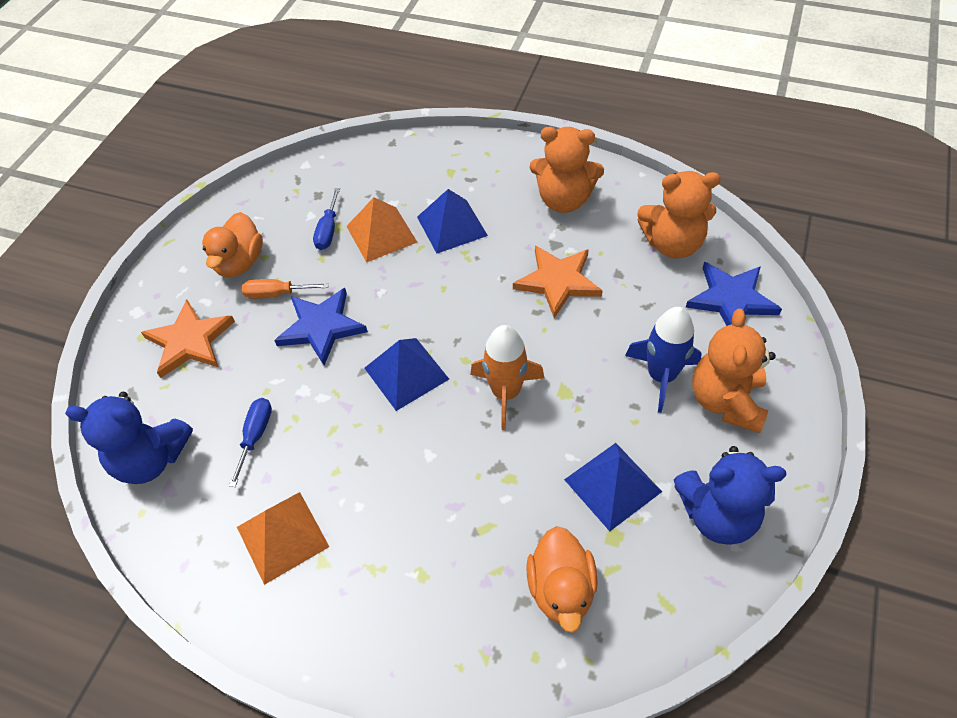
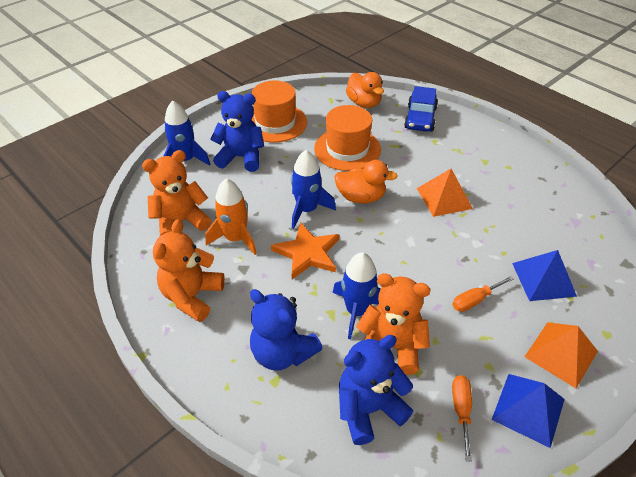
blue car: 0 -> 1
blue pyramid: 3 -> 2
blue rocket: 1 -> 3
blue screwdriver: 2 -> 0
blue star: 2 -> 0
blue teddy bear: 2 -> 3
orange hat: 0 -> 2
orange screwdriver: 1 -> 2
orange star: 2 -> 1

